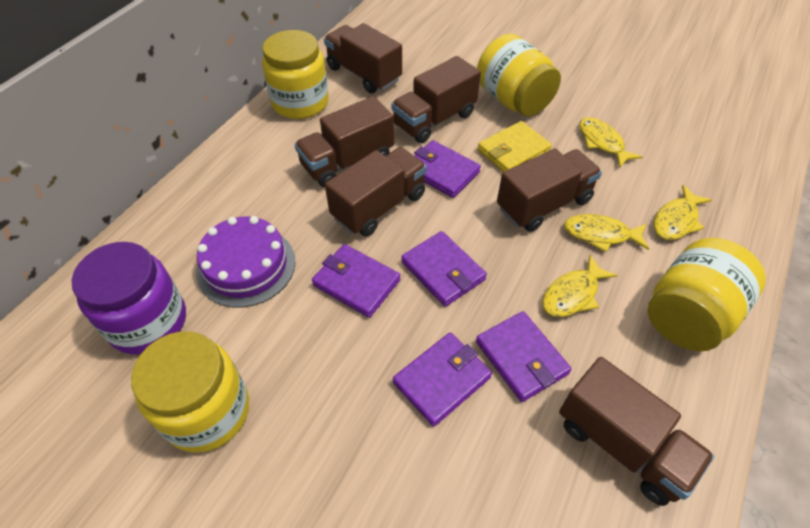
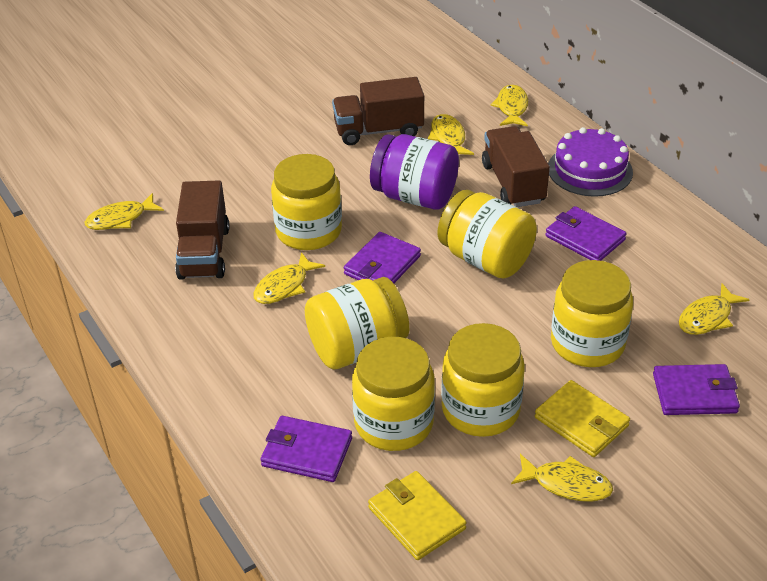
brown truck: 6 -> 3
purple wallet: 5 -> 4
yellow fish: 4 -> 6
yellow jar: 4 -> 6
yellow wallet: 1 -> 2

